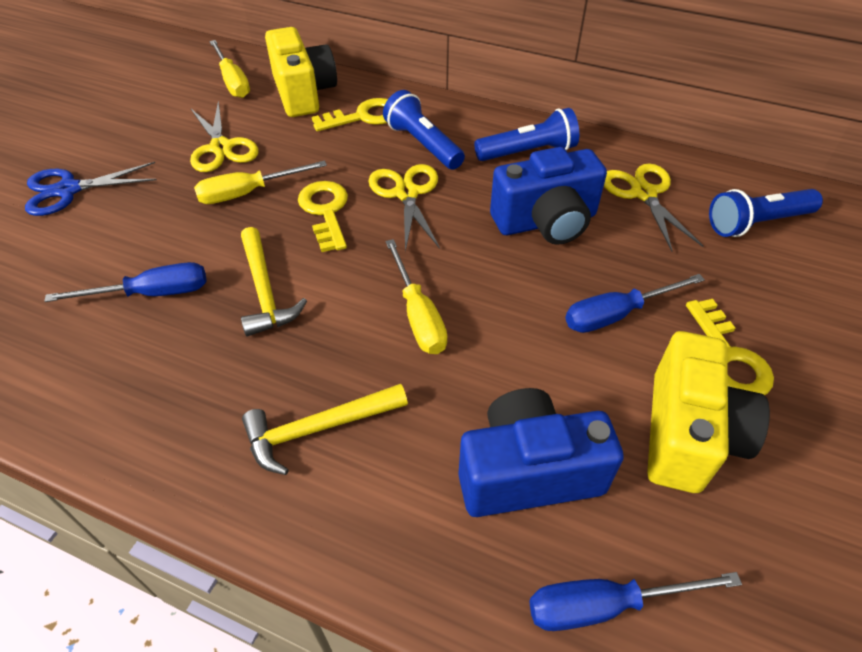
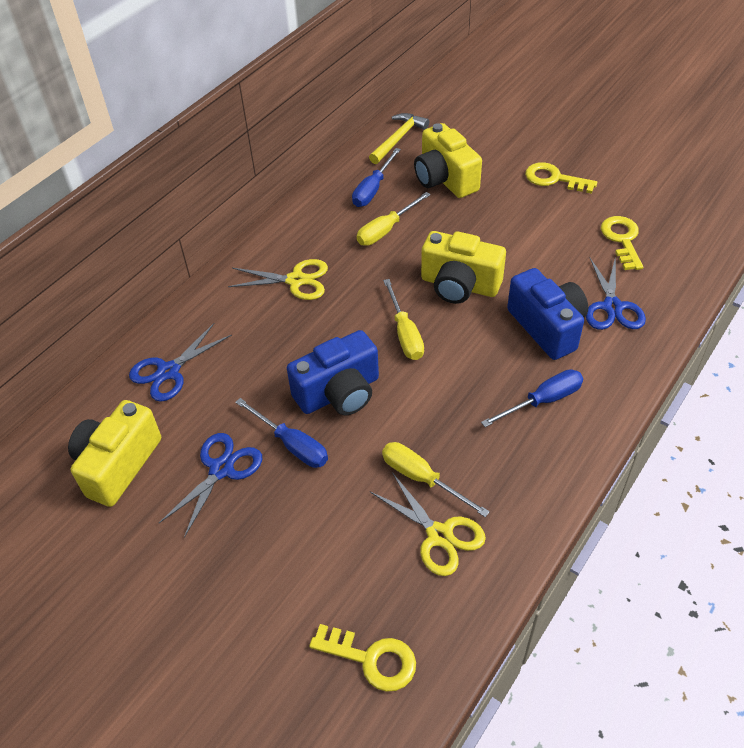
blue flashlight: 3 -> 0
blue scissors: 1 -> 3
yellow camera: 2 -> 3
yellow hammer: 2 -> 1
yellow scissors: 3 -> 2

